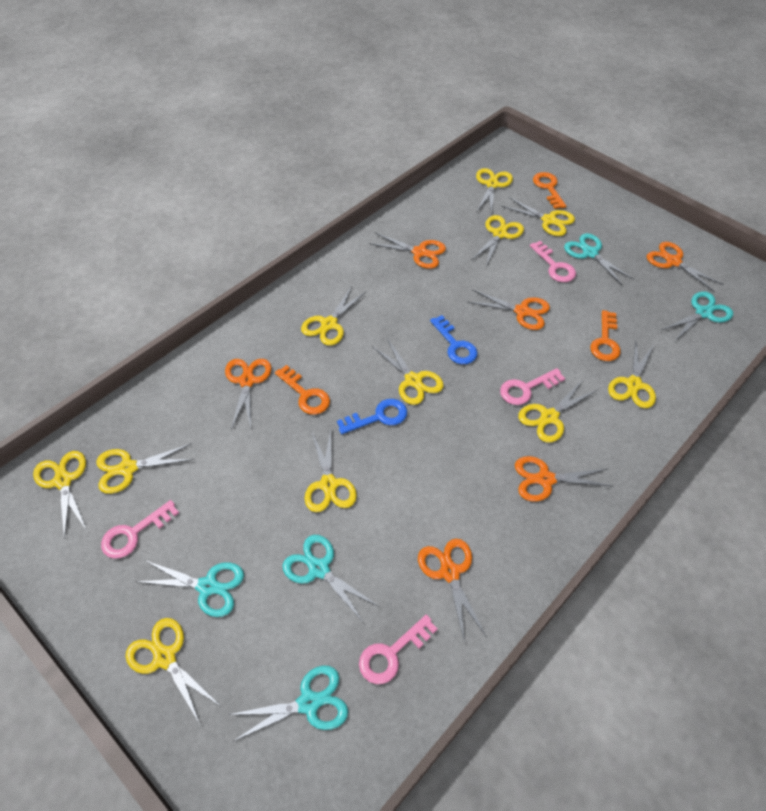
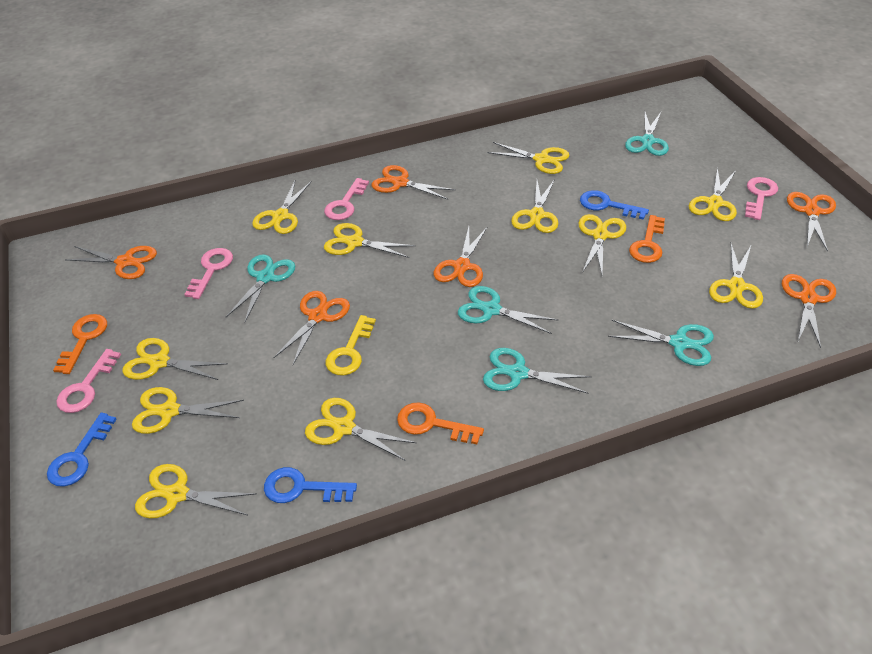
blue key: 2 -> 3
yellow key: 0 -> 1

